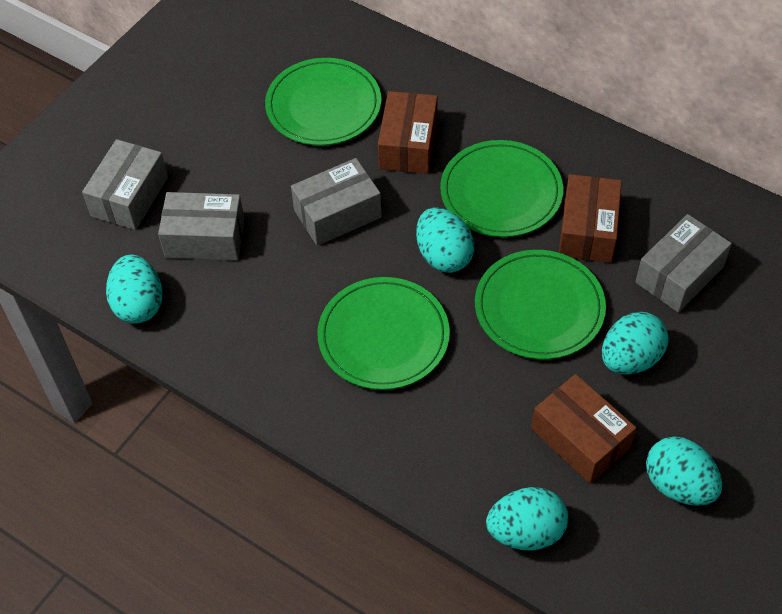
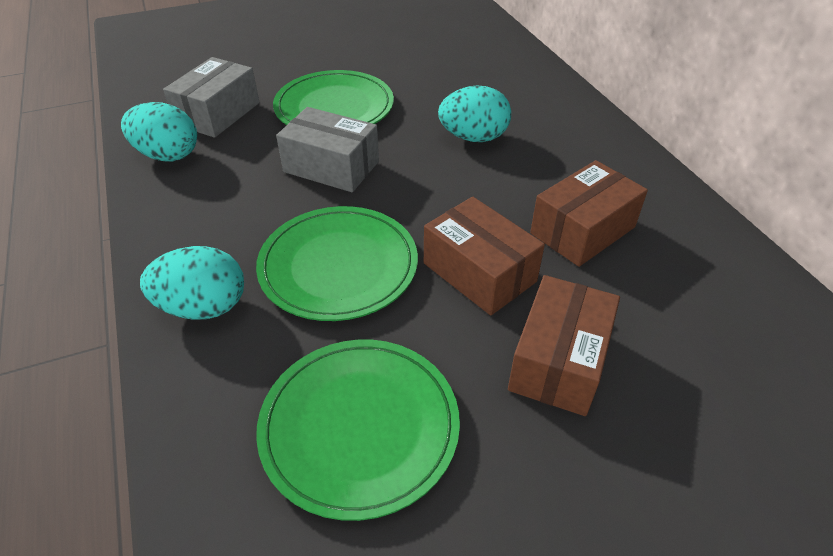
green plate: 4 -> 3
grey box: 4 -> 2
turquoise egg: 5 -> 3

